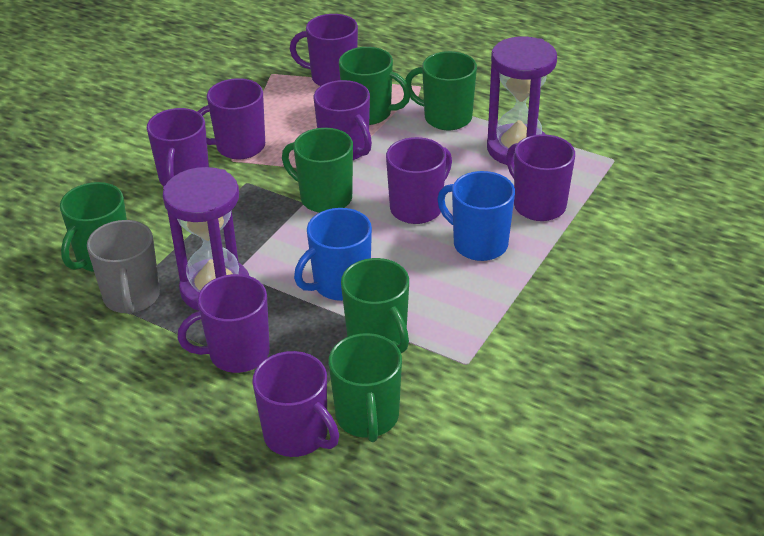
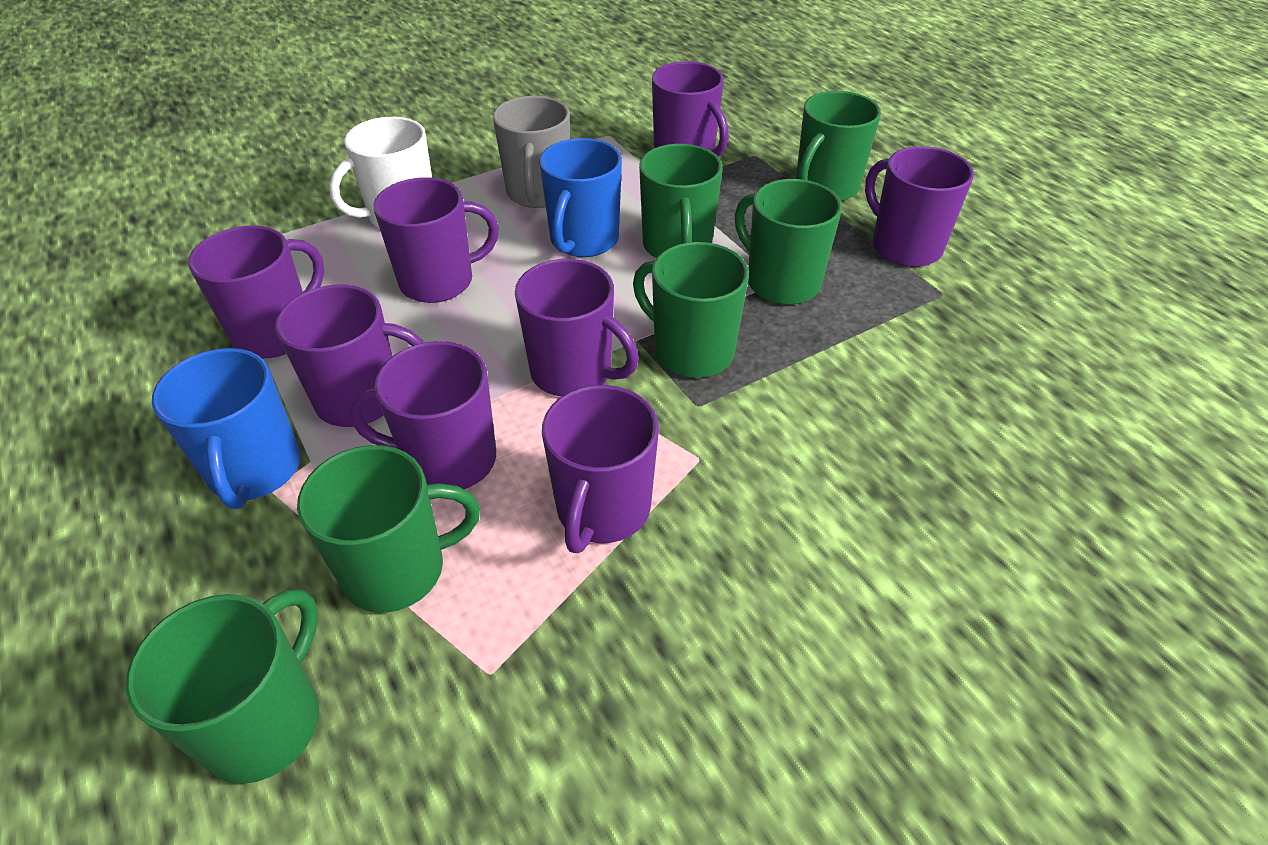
purple hourglass: 2 -> 0
white mug: 0 -> 1

